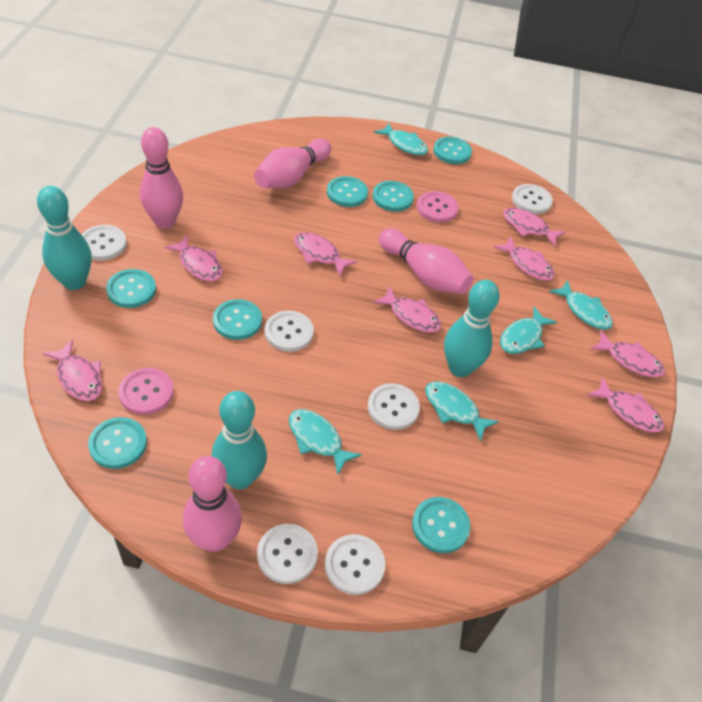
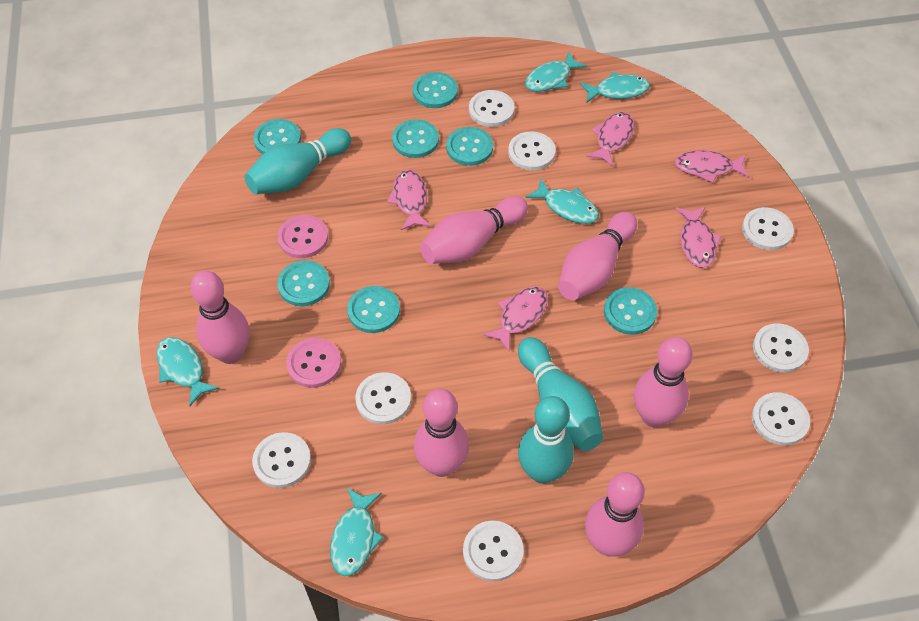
pink bowling pin: 4 -> 6
pink fish: 8 -> 5
white button: 6 -> 8

